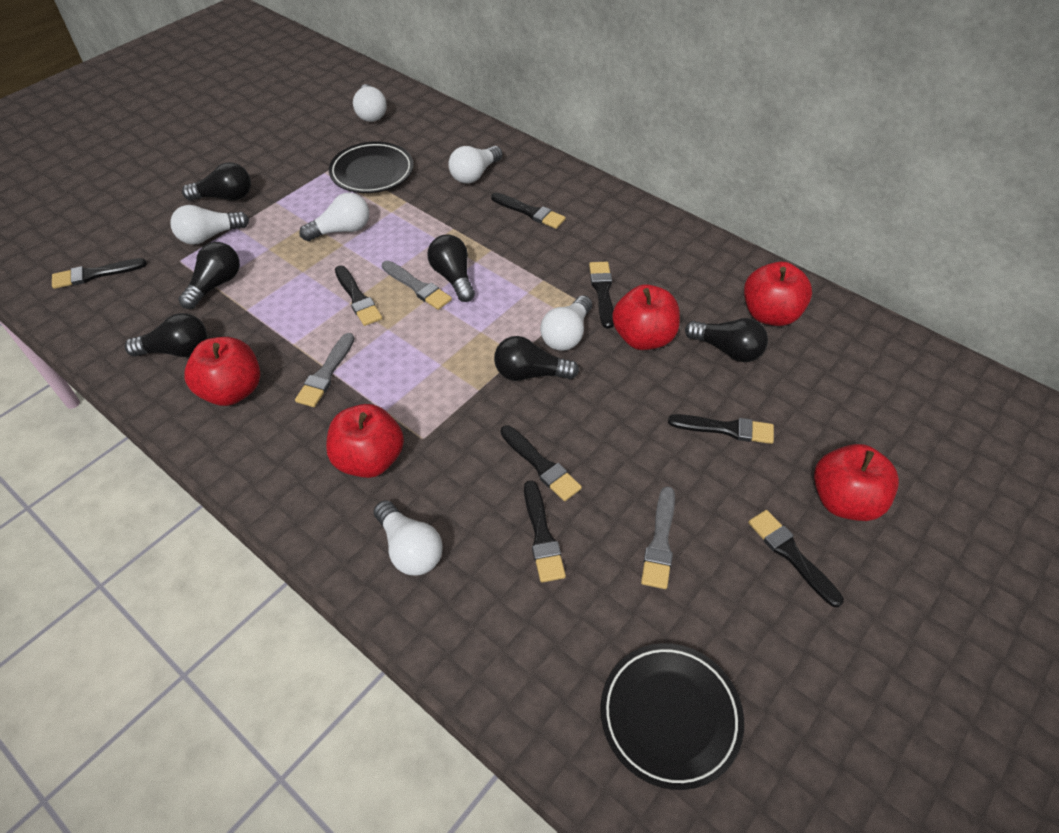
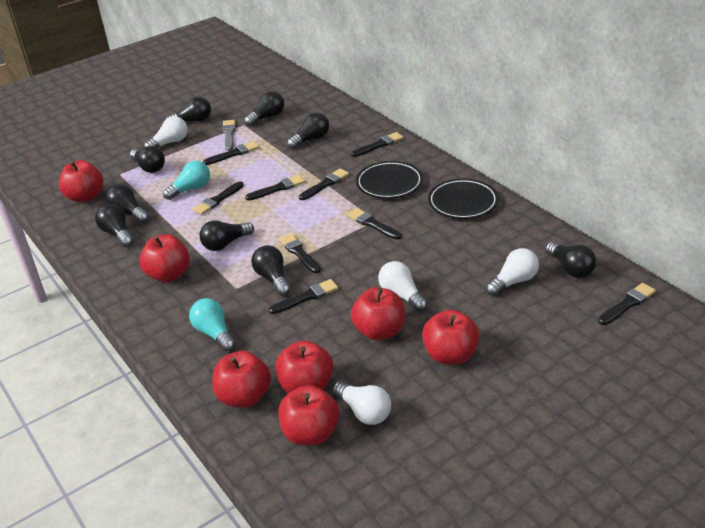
black brush: 8 -> 9
black light bulb: 6 -> 9
grey brush: 3 -> 1
red apple: 5 -> 7
turquoise light bulb: 0 -> 2
white light bulb: 6 -> 4

